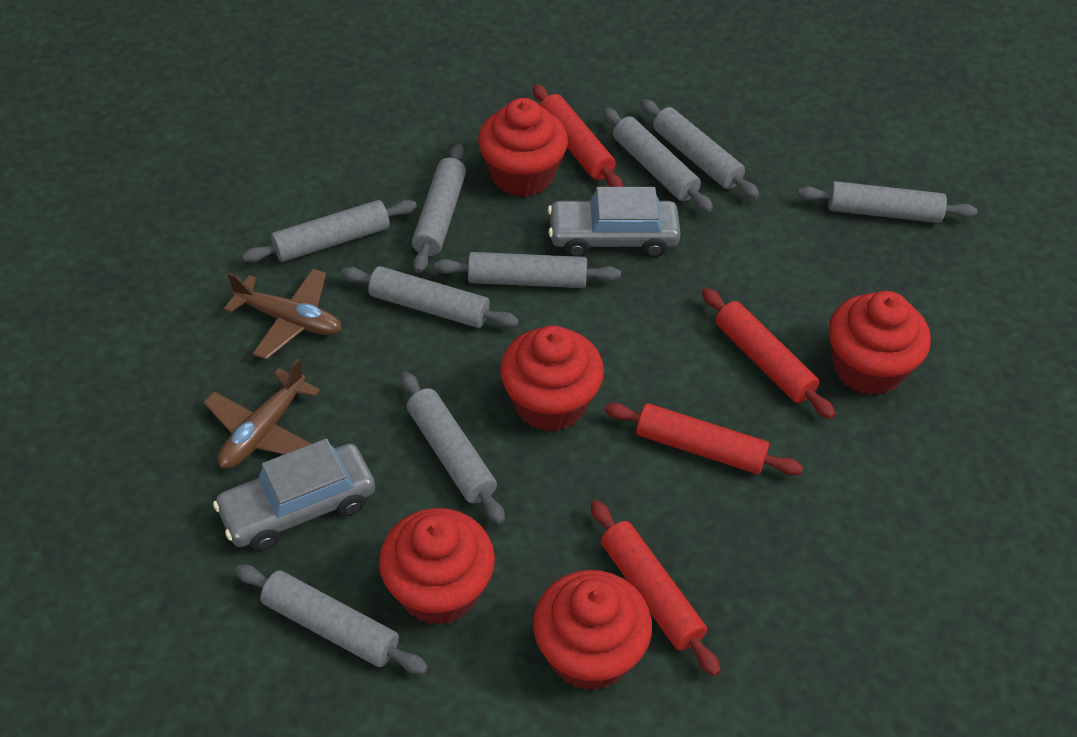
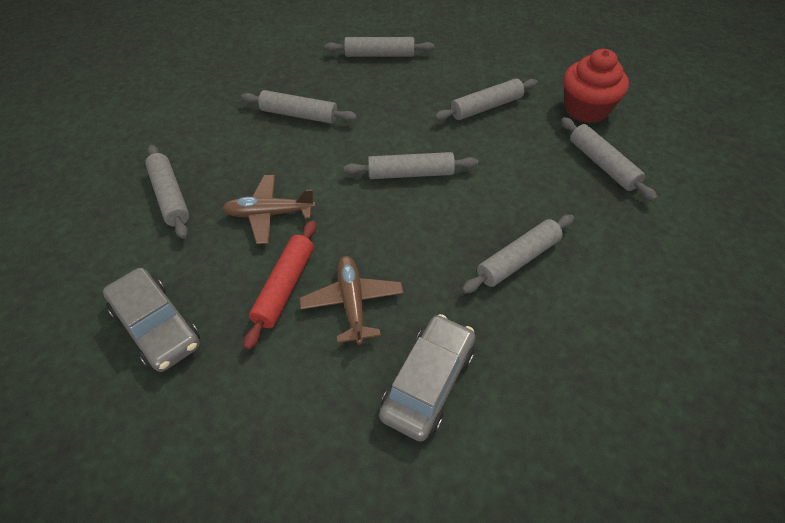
grey rolling pin: 9 -> 7
red cupcake: 5 -> 1
red rolling pin: 4 -> 1

